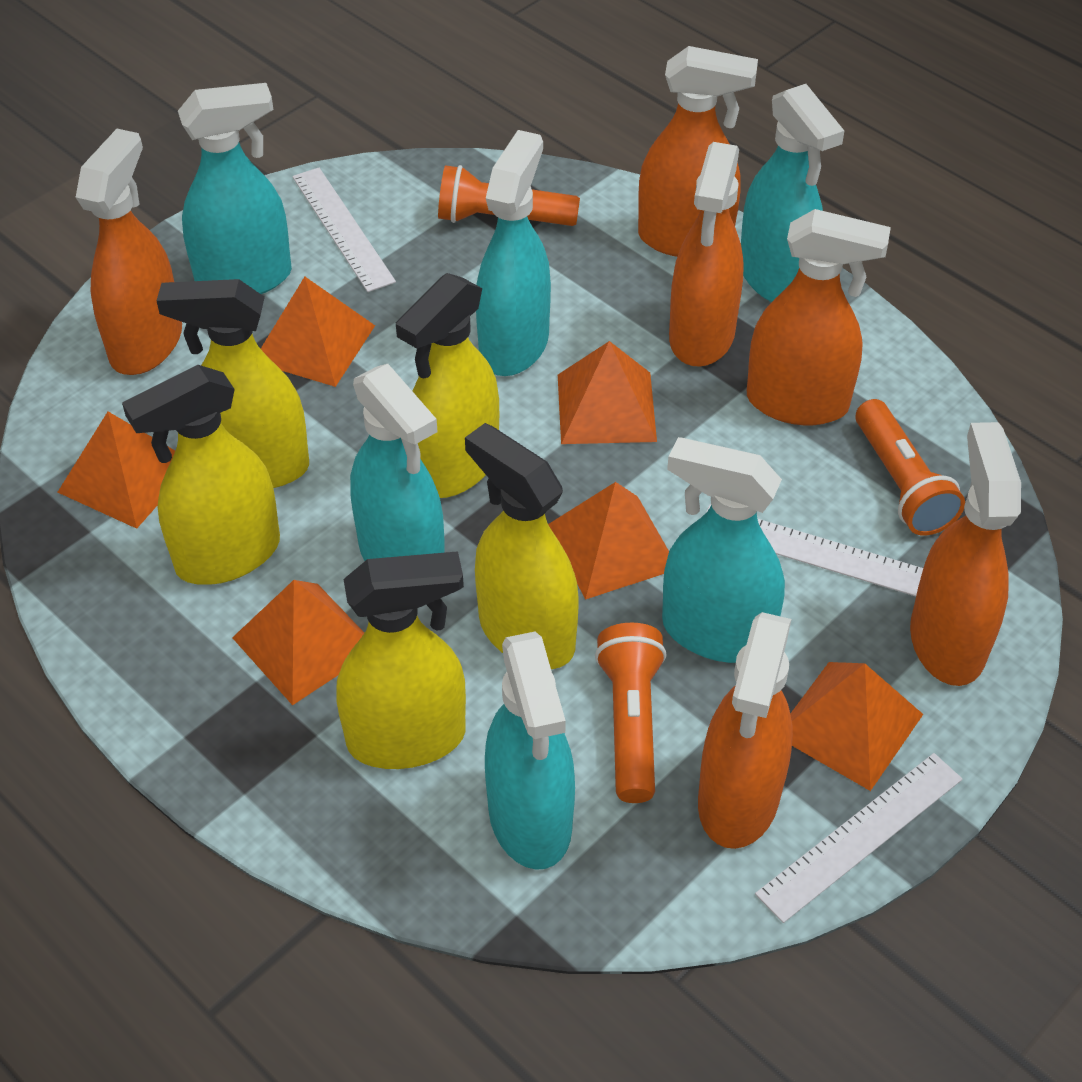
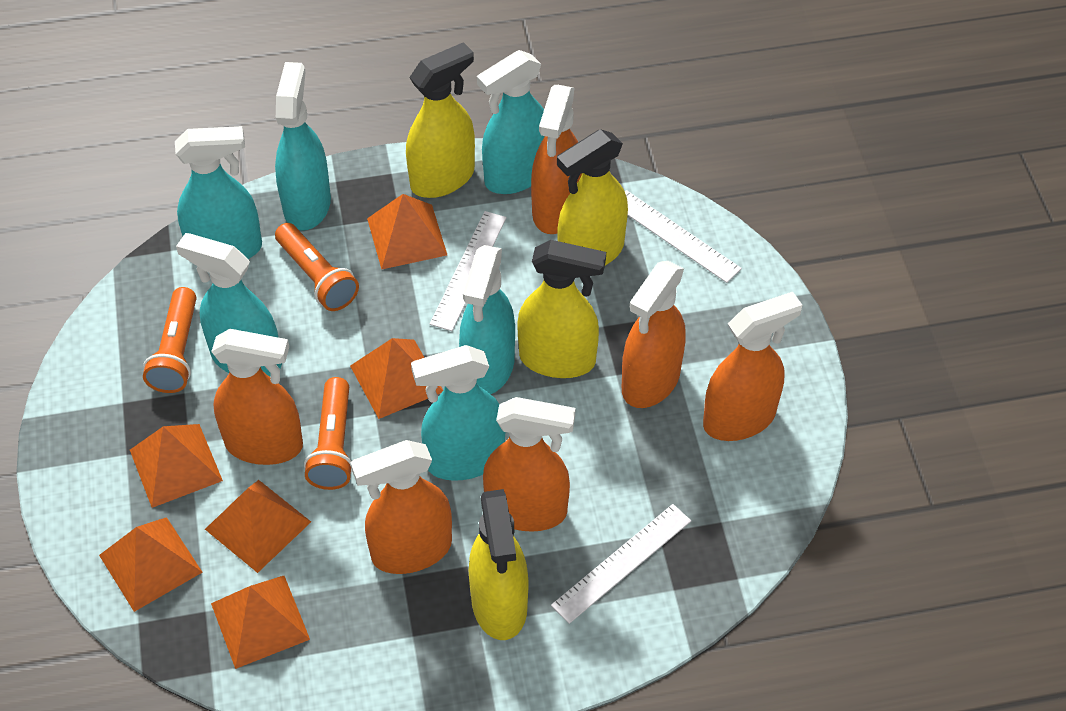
yellow spray bottle: 5 -> 4

